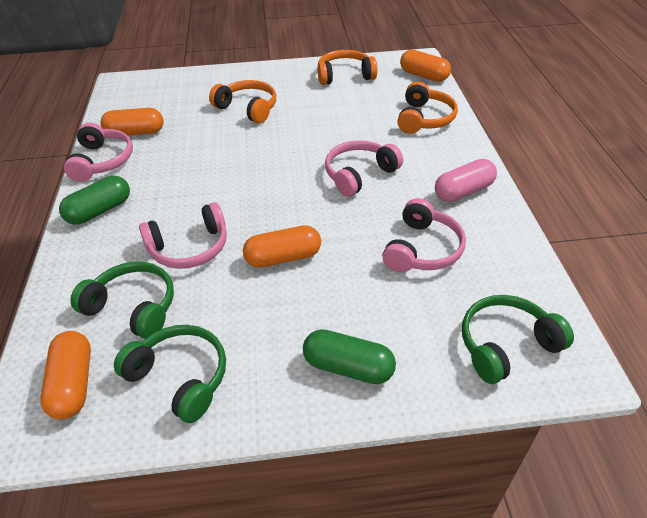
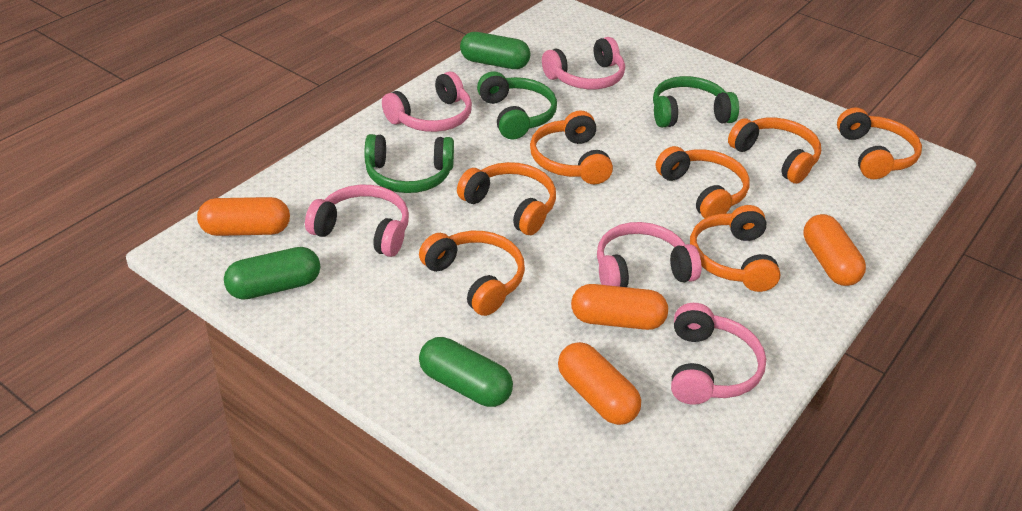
green capsule: 2 -> 3
orange headphones: 3 -> 7
pink capsule: 1 -> 0
pink headphones: 4 -> 5

